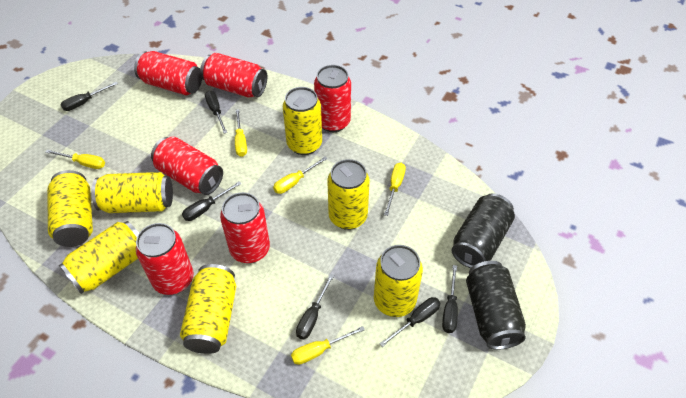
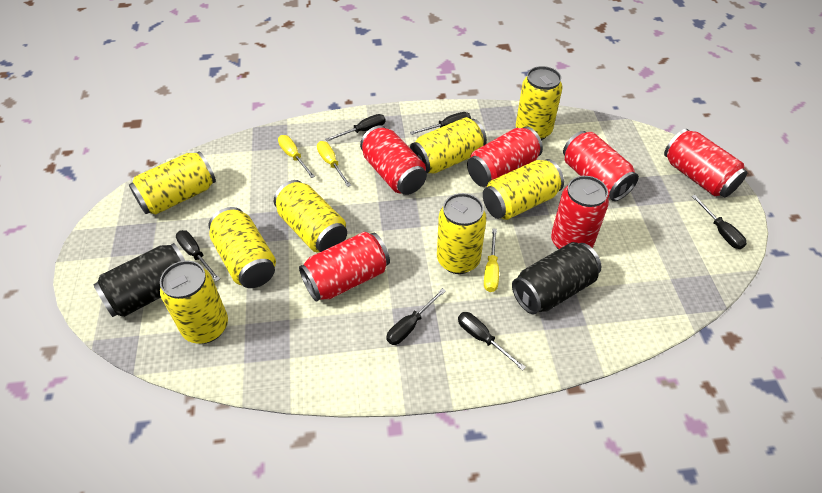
yellow can: 7 -> 8
yellow screwdriver: 5 -> 3

